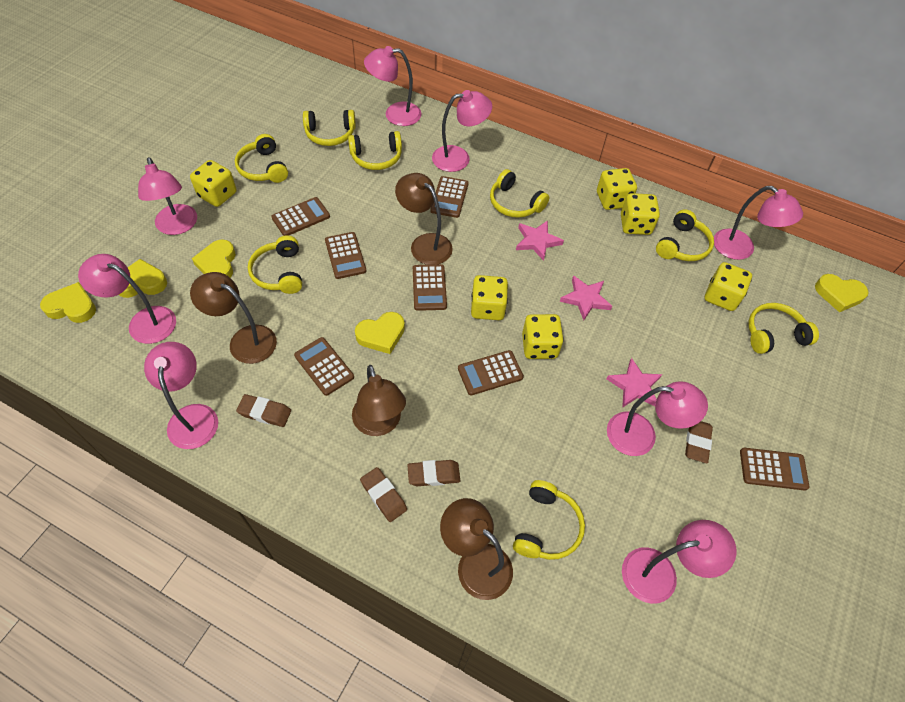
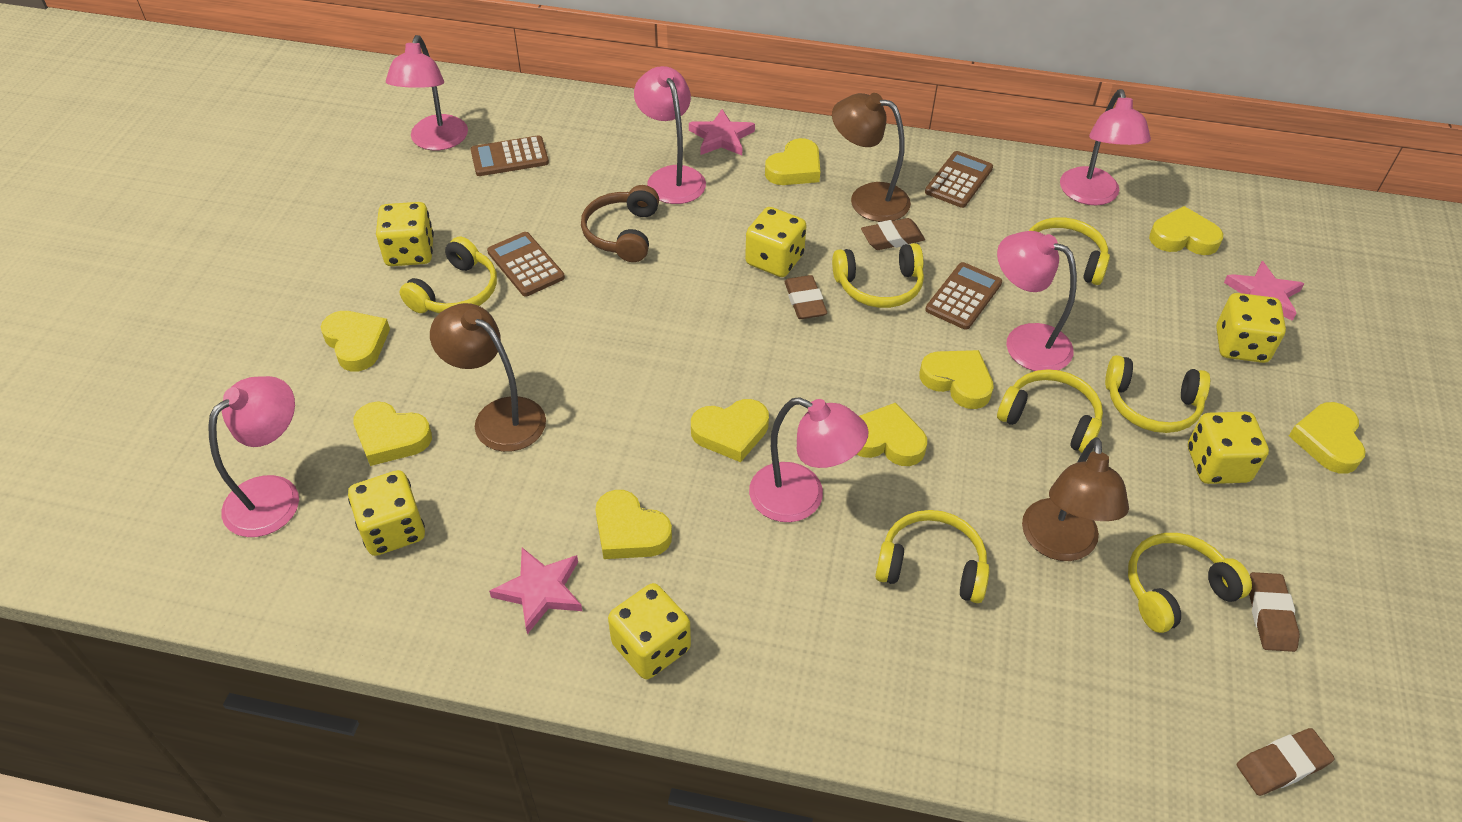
brown calculator: 7 -> 4
brown headphones: 0 -> 1
brown lamp: 4 -> 3
pink lamp: 8 -> 6
yellow headphones: 8 -> 7
yellow heart: 5 -> 9

